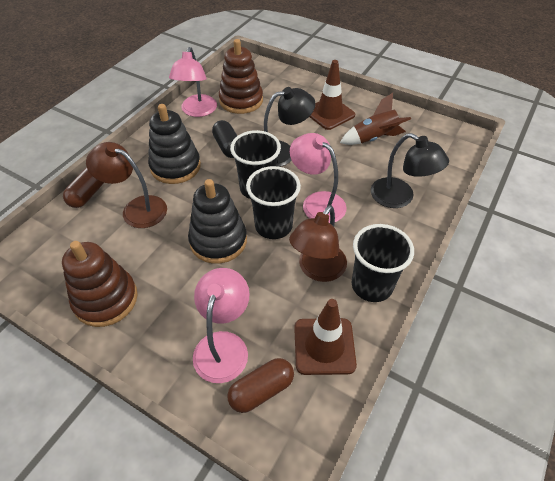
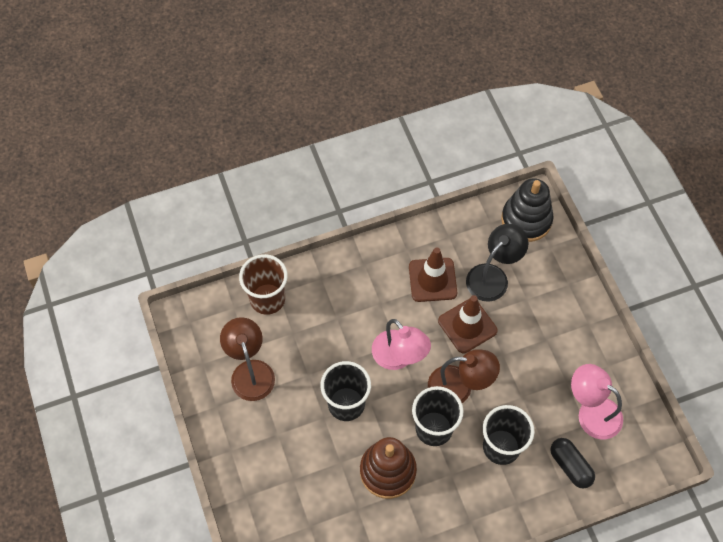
black lamp: 2 -> 1
black stacking toy: 2 -> 1
brown capsule: 2 -> 0
brown cup: 0 -> 1
brown rocket: 1 -> 0
brown stacking toy: 2 -> 1
pink lamp: 3 -> 2

